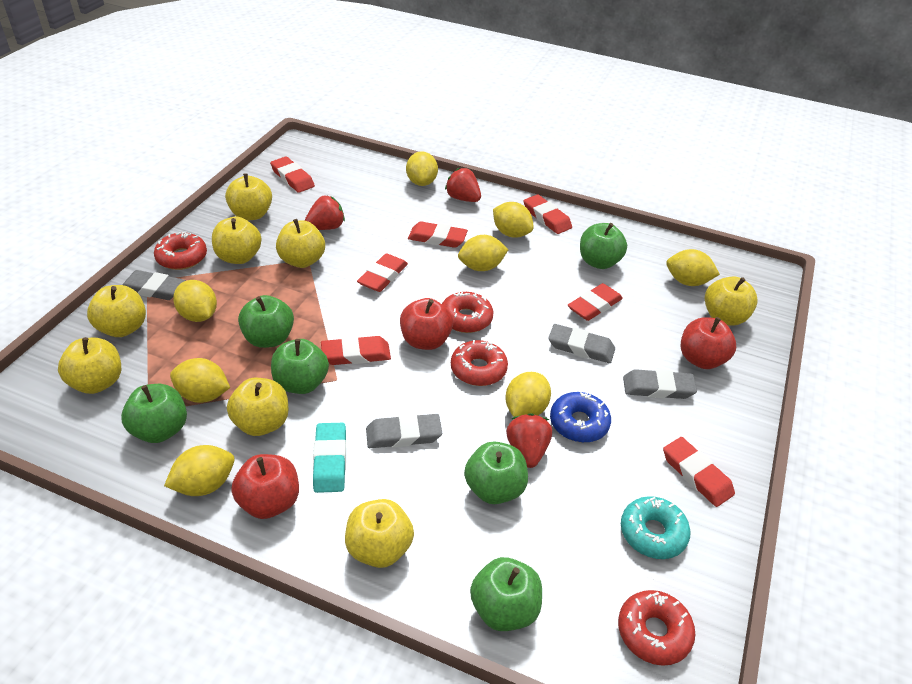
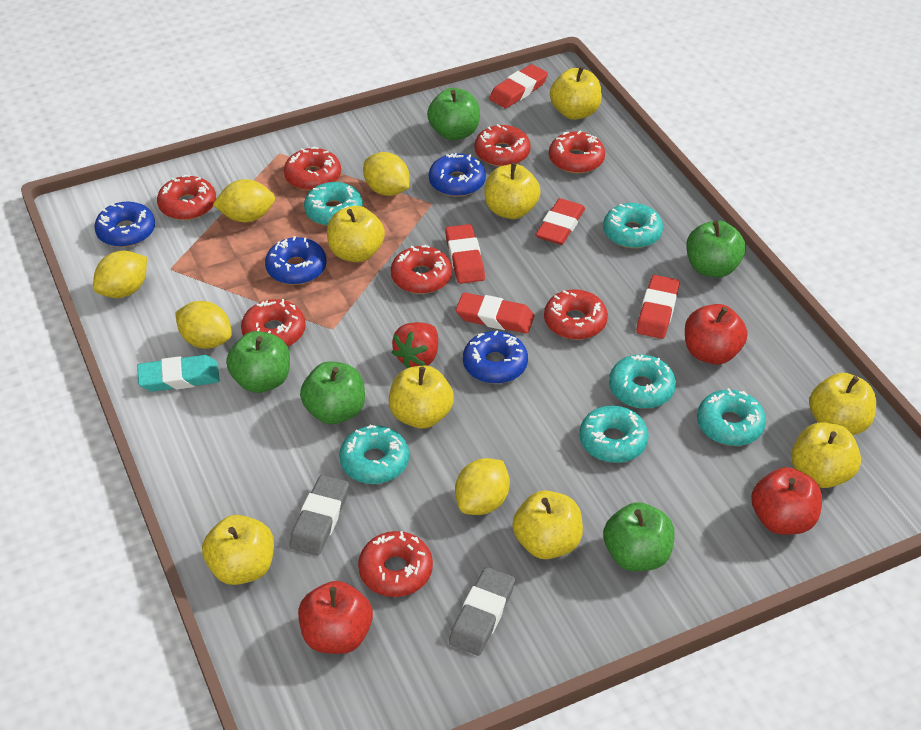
blue donut: 1 -> 4
green apple: 6 -> 5
grey eraser: 4 -> 2
red donut: 4 -> 8
red eraser: 7 -> 5
red strawberry: 3 -> 1
turquoise donut: 1 -> 6
yellow lemon: 8 -> 5

